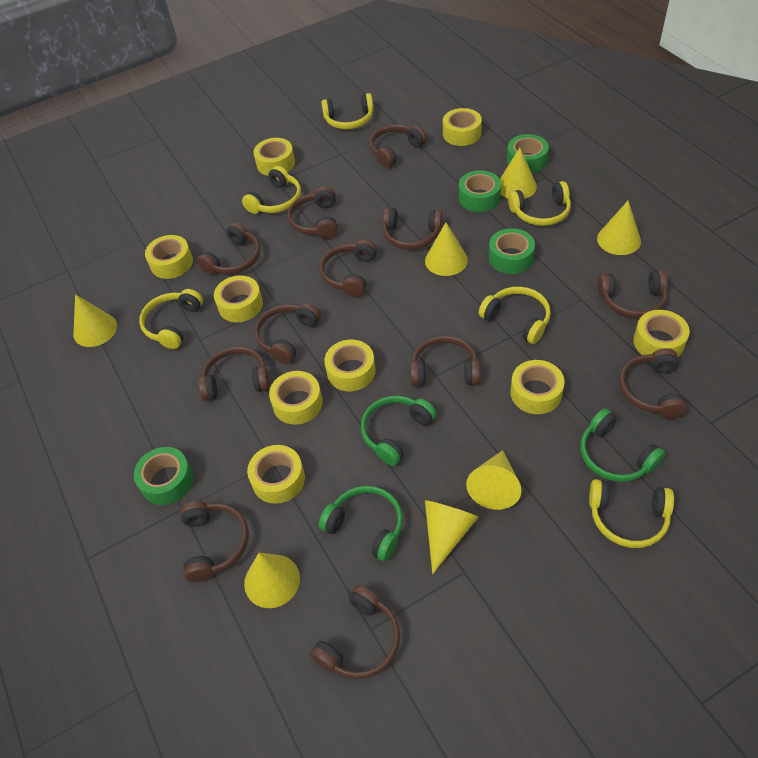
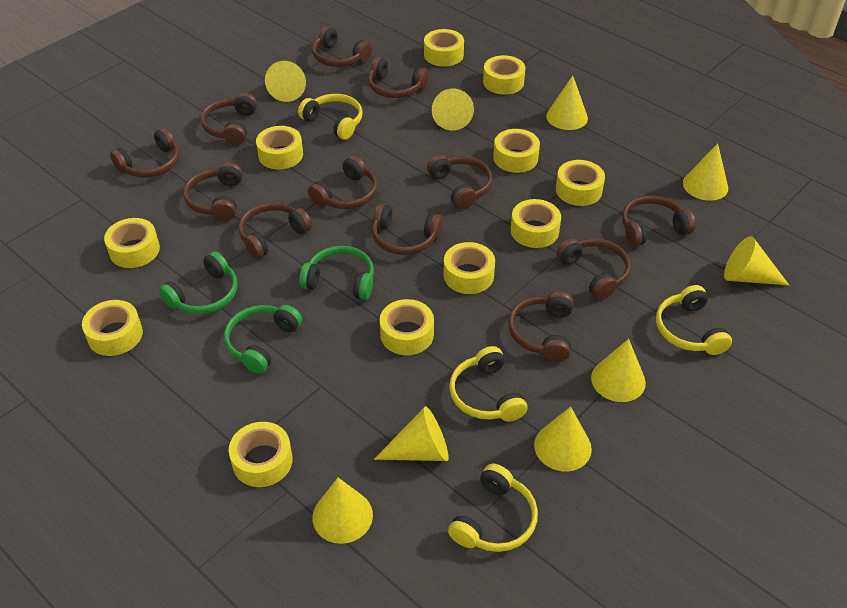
green tape: 4 -> 0
yellow cone: 7 -> 9
yellow headphones: 6 -> 4
yellow tape: 9 -> 11

